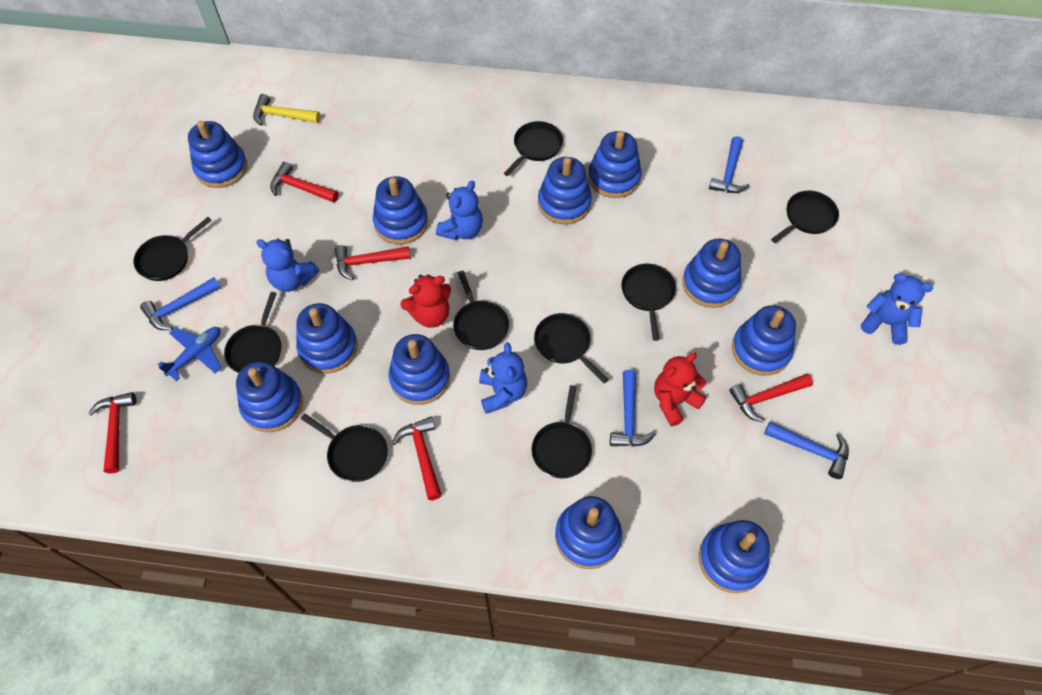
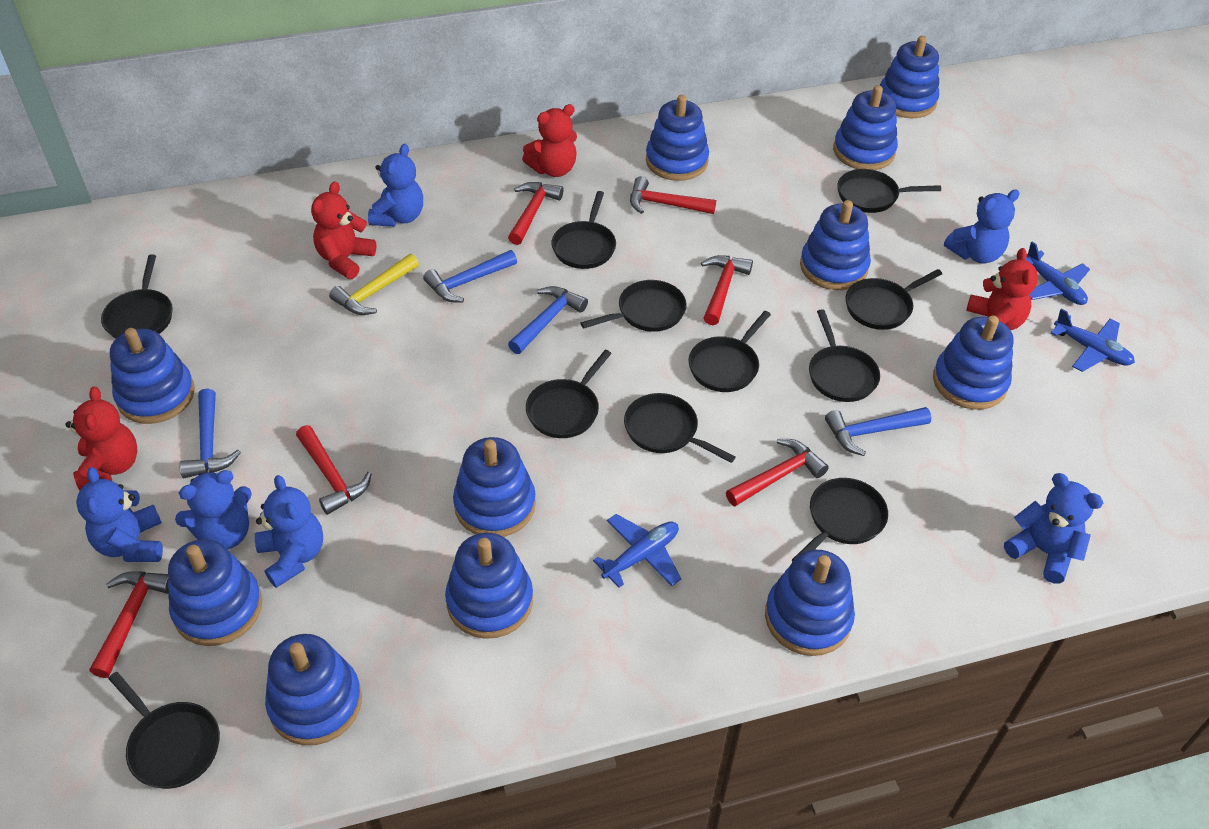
black pan: 9 -> 11
blue plane: 1 -> 3
blue teddy bear: 4 -> 6
red hammer: 5 -> 6
red teddy bear: 2 -> 4

